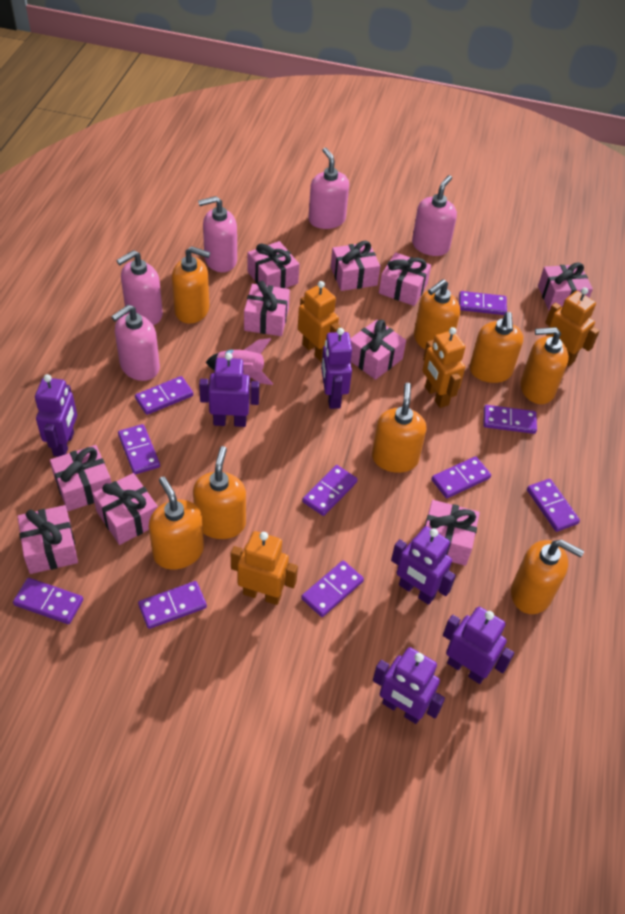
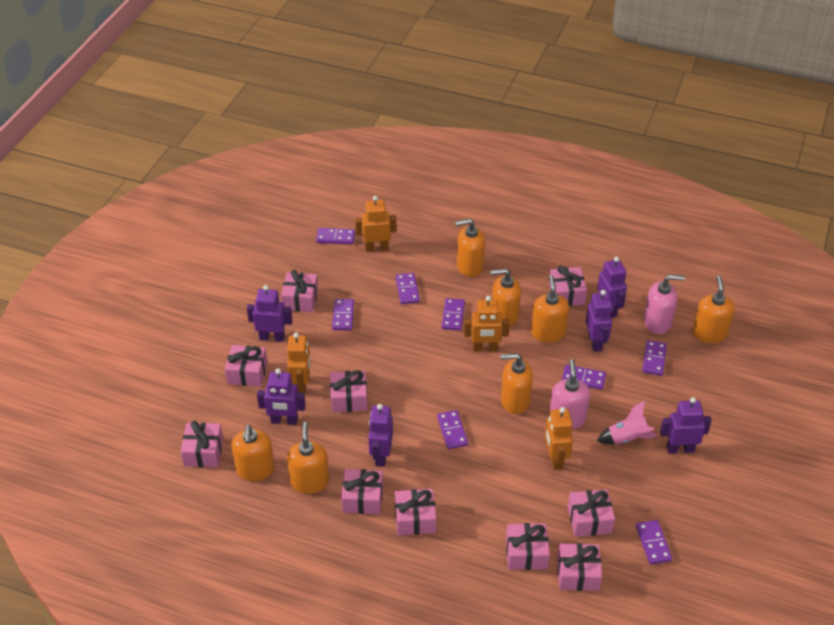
orange soap dispenser: 8 -> 7
pink soap dispenser: 5 -> 2
purple domino: 10 -> 8

